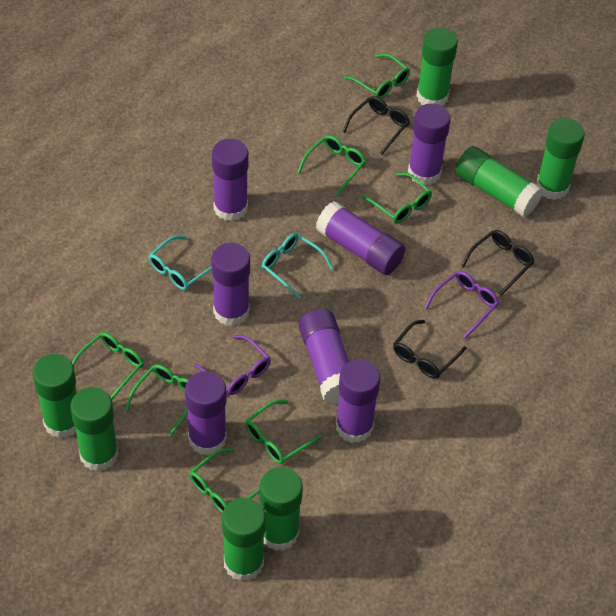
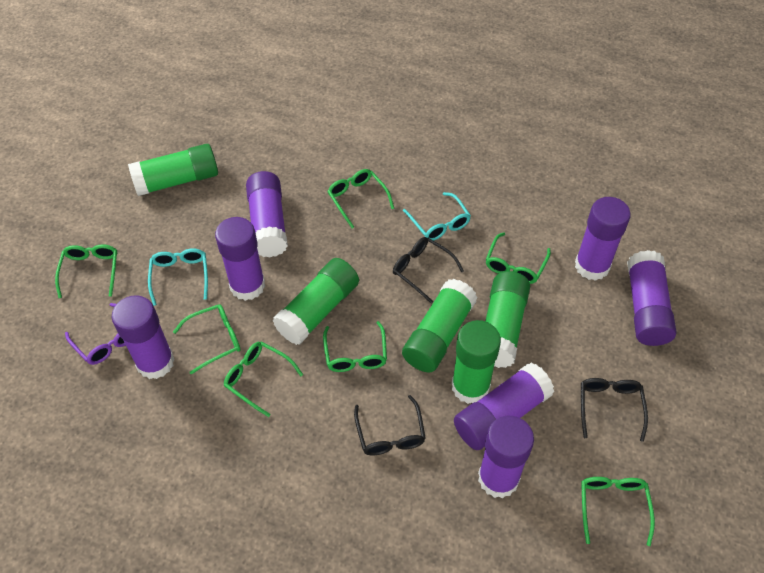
green glue stick: 7 -> 5
purple glasses: 2 -> 1

